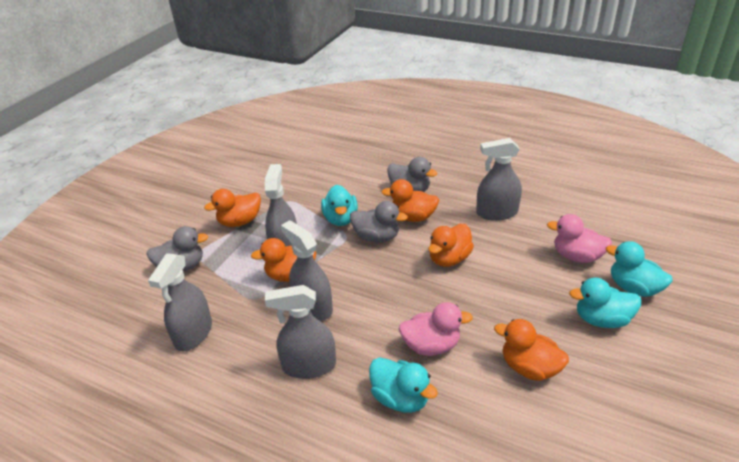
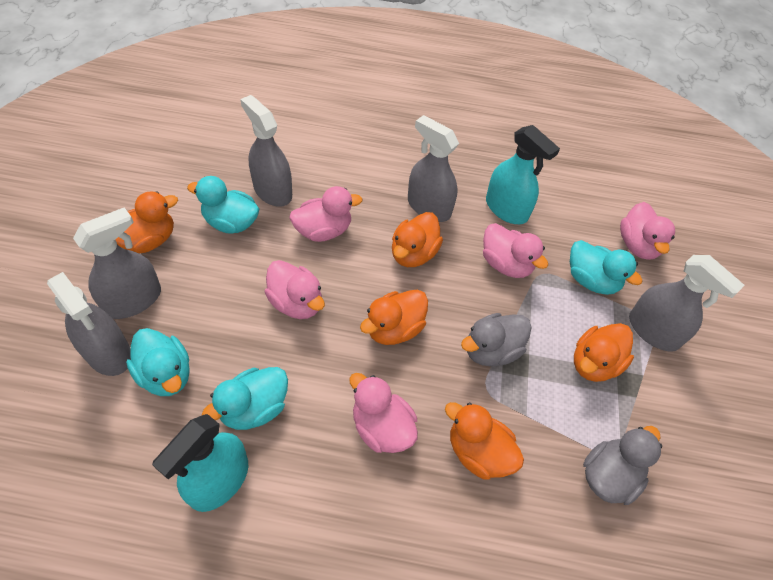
grey duck: 3 -> 2
pink duck: 2 -> 5
turquoise spray bottle: 0 -> 2

